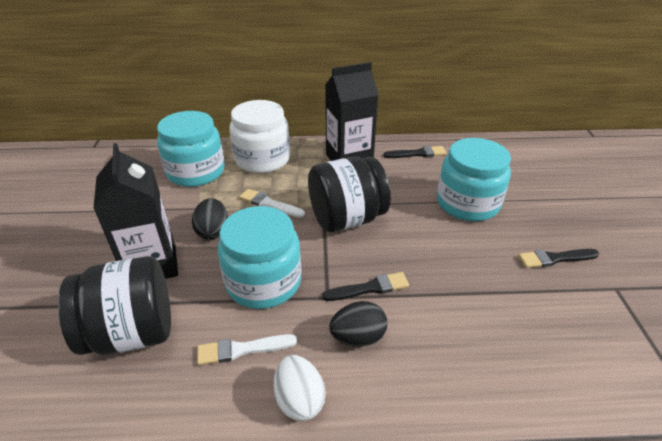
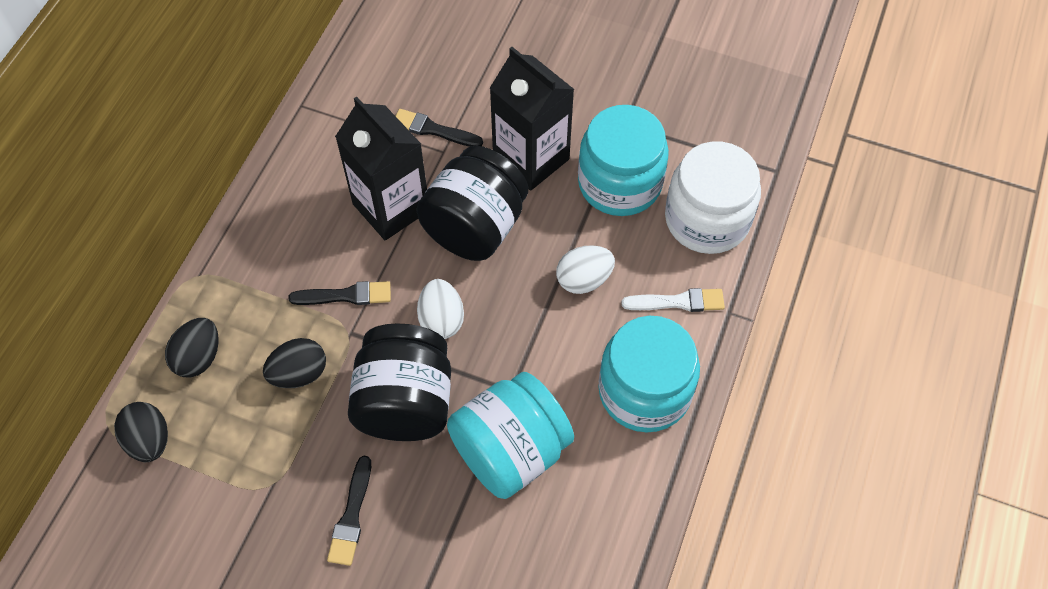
black egg: 2 -> 3
white brush: 2 -> 1
white egg: 1 -> 2

